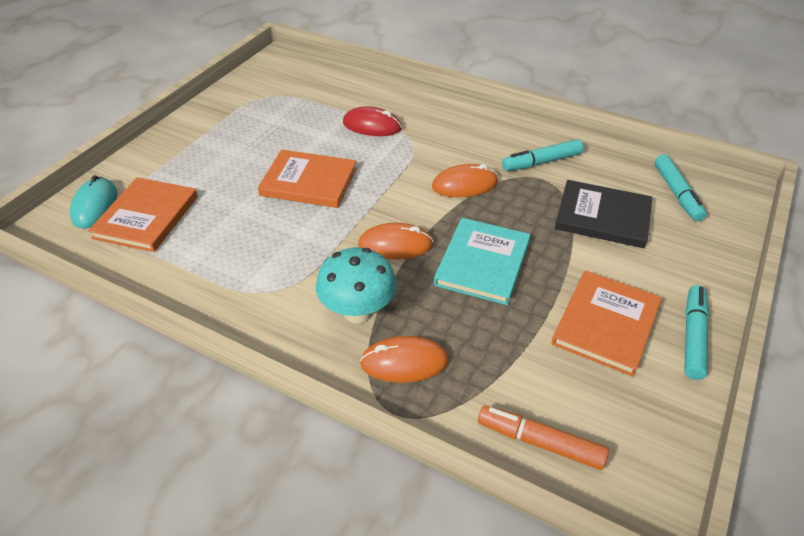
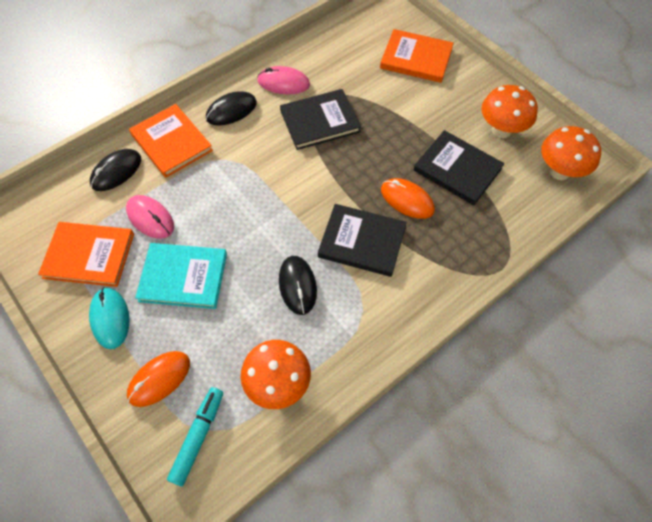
black book: 1 -> 3
black mouse: 0 -> 3
orange marker: 1 -> 0
orange mouse: 3 -> 2
orange mushroom: 0 -> 3
pink mouse: 0 -> 2
red mouse: 1 -> 0
turquoise marker: 3 -> 1
turquoise mushroom: 1 -> 0

